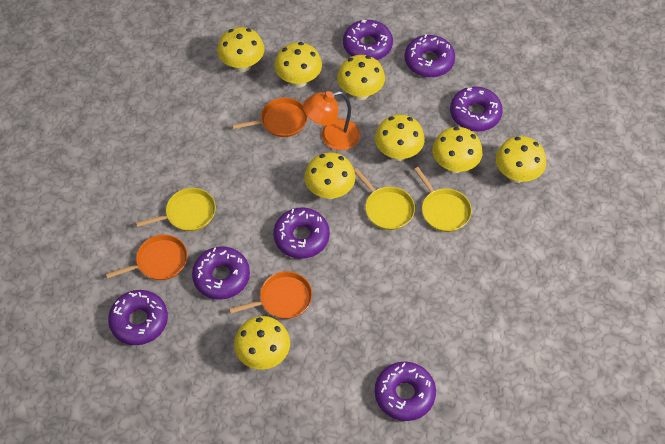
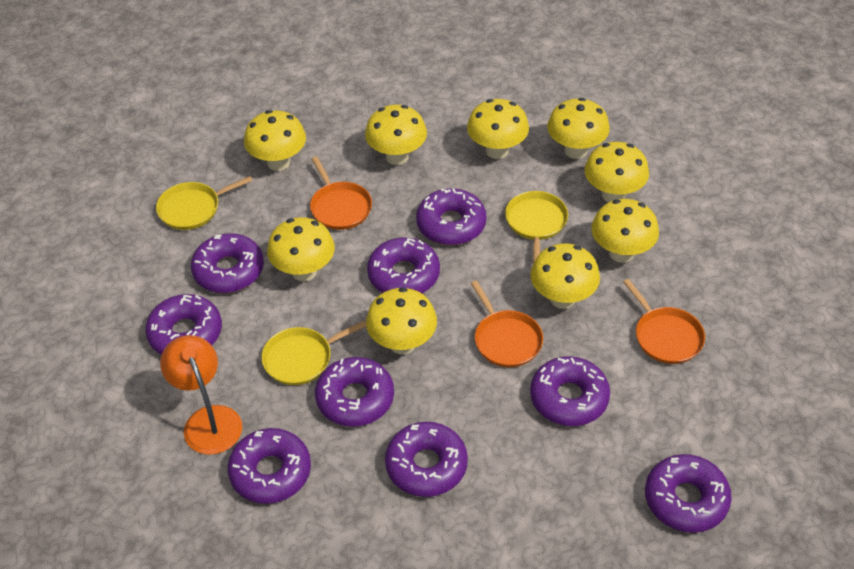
purple donut: 7 -> 9
yellow mushroom: 8 -> 9

